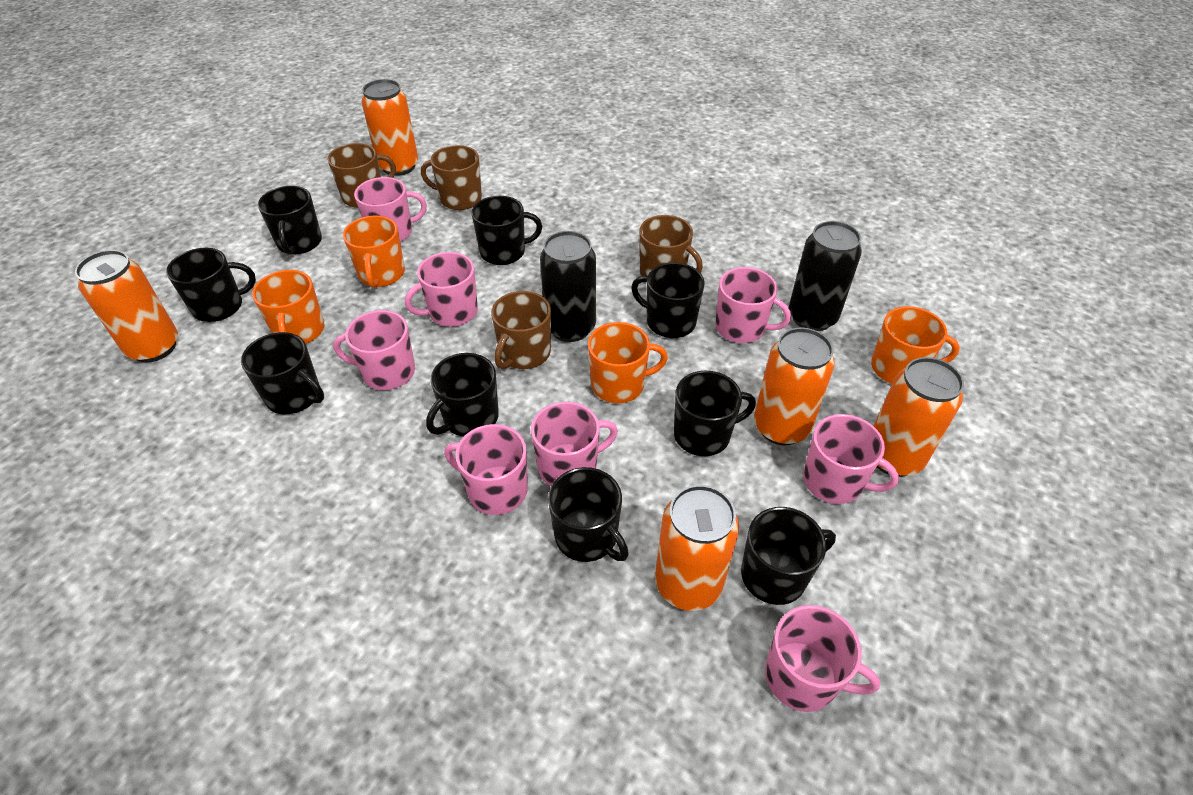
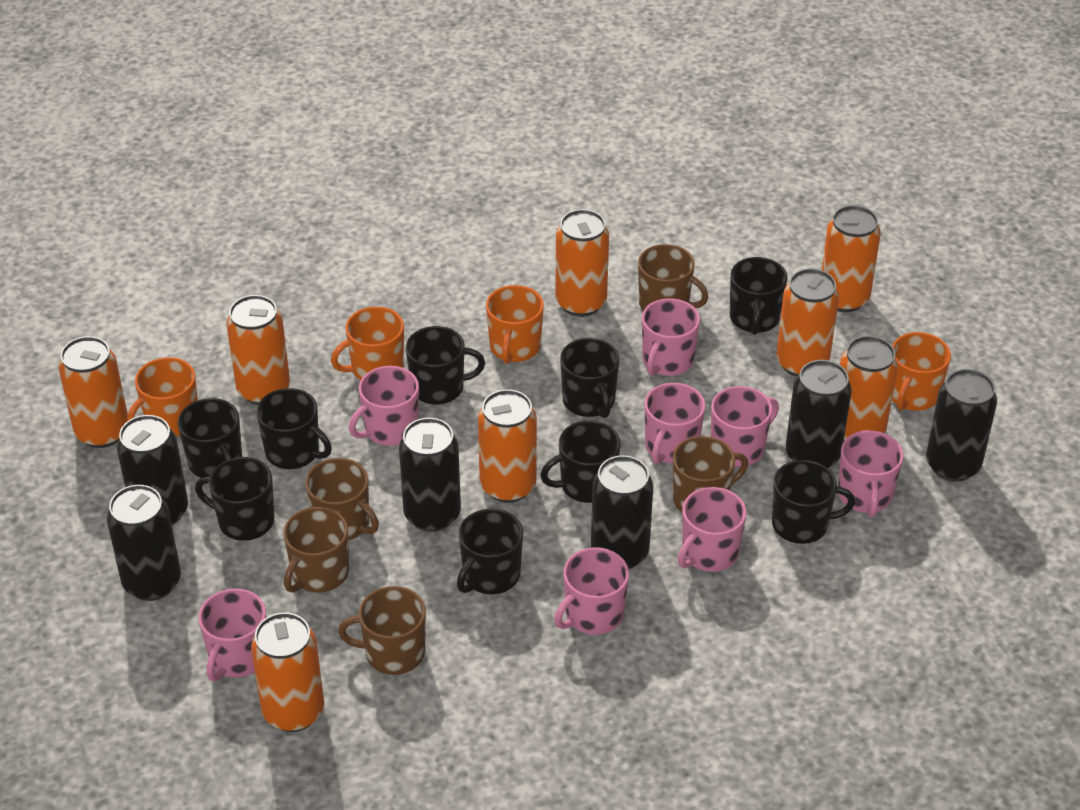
black can: 2 -> 6
brown mug: 4 -> 5
orange can: 5 -> 8

